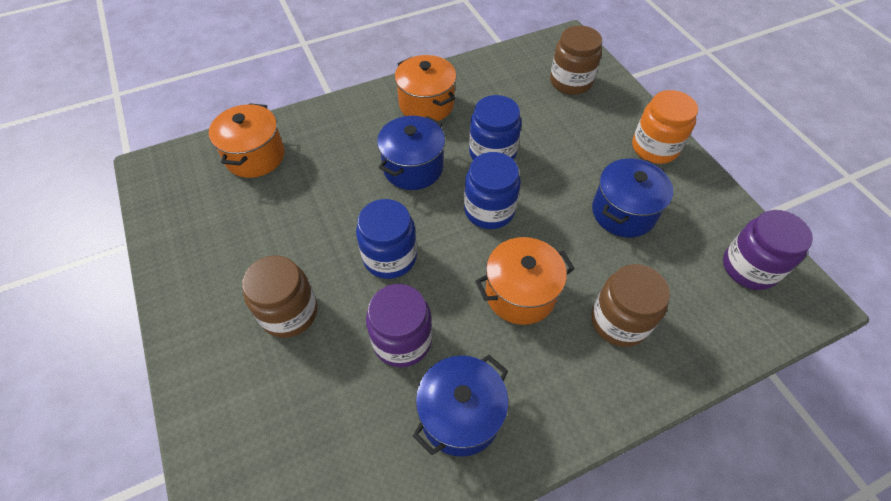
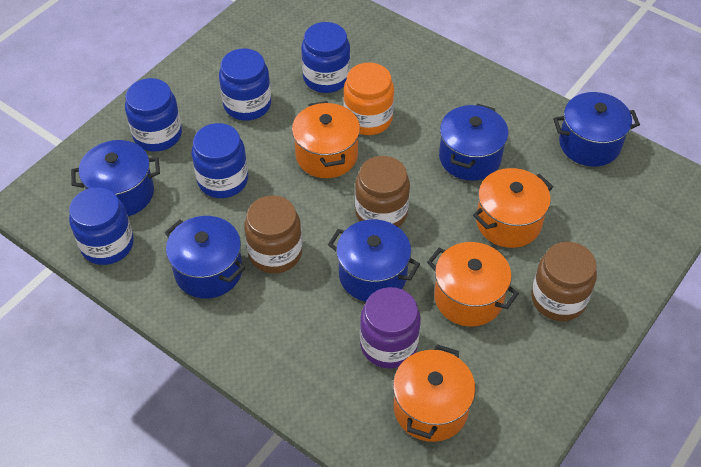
blue jar: 3 -> 5
blue pot: 3 -> 5
orange pot: 3 -> 4
purple jar: 2 -> 1

